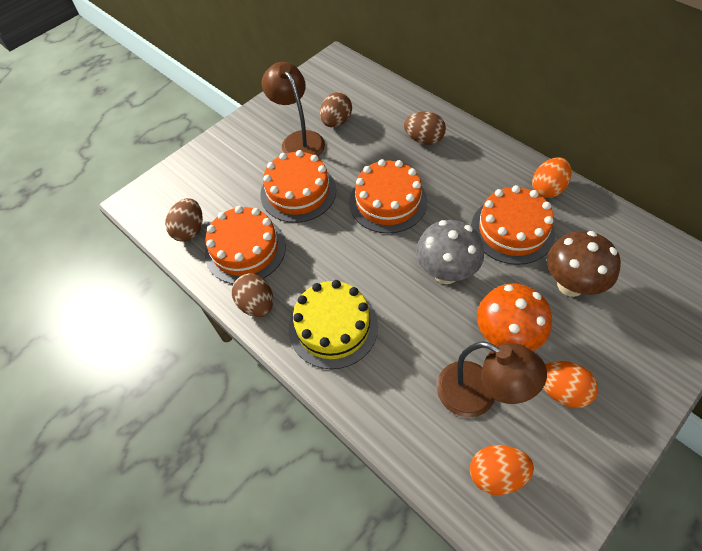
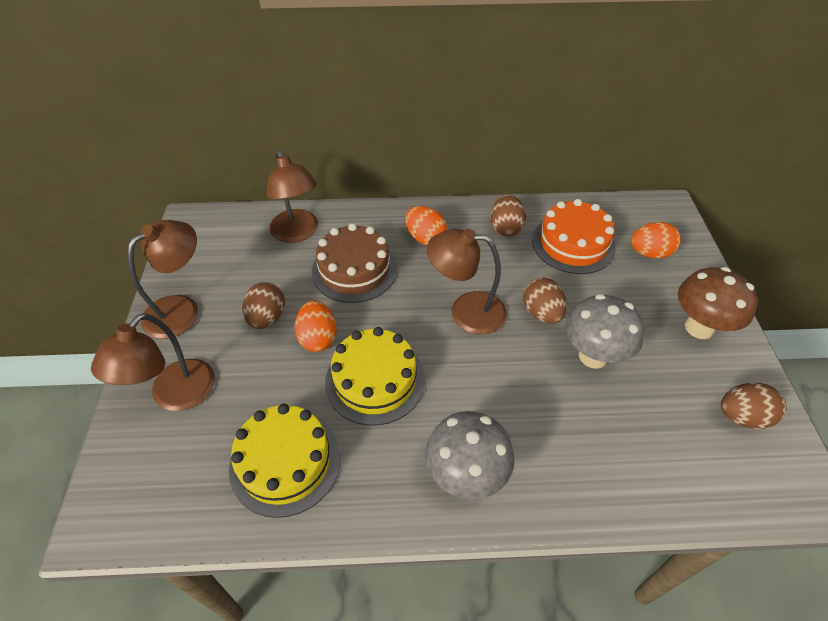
brown cake: 0 -> 1
brown lamp: 2 -> 4
grey mushroom: 1 -> 2
orange cake: 4 -> 1
orange mushroom: 1 -> 0
yellow cake: 1 -> 2

